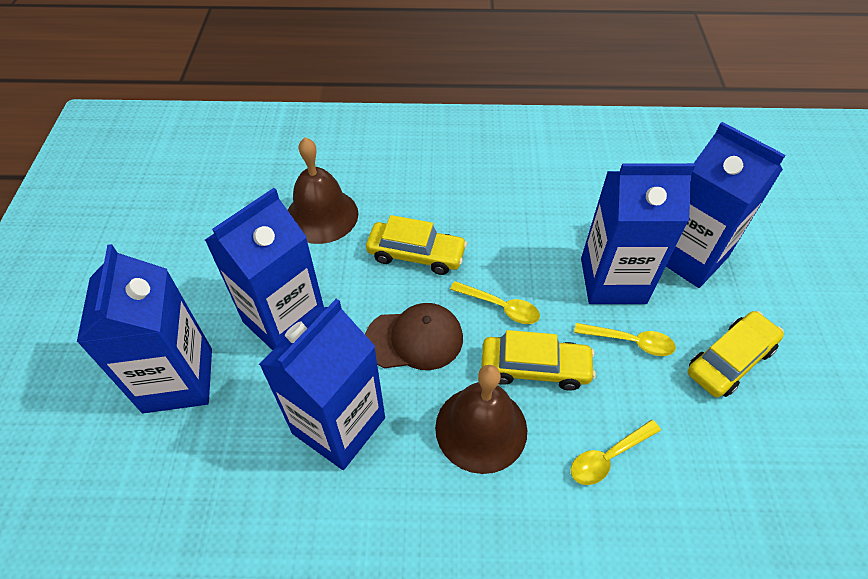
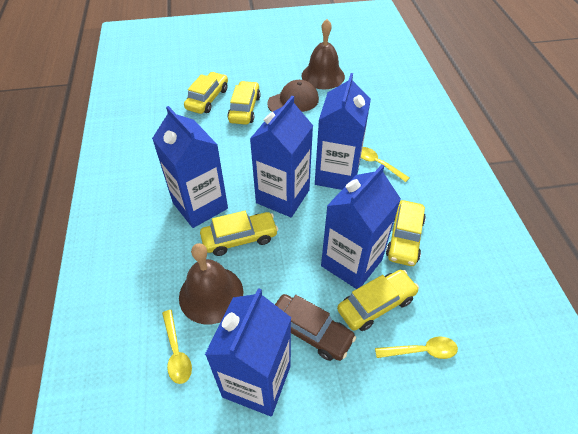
brown car: 0 -> 1
yellow car: 3 -> 5

